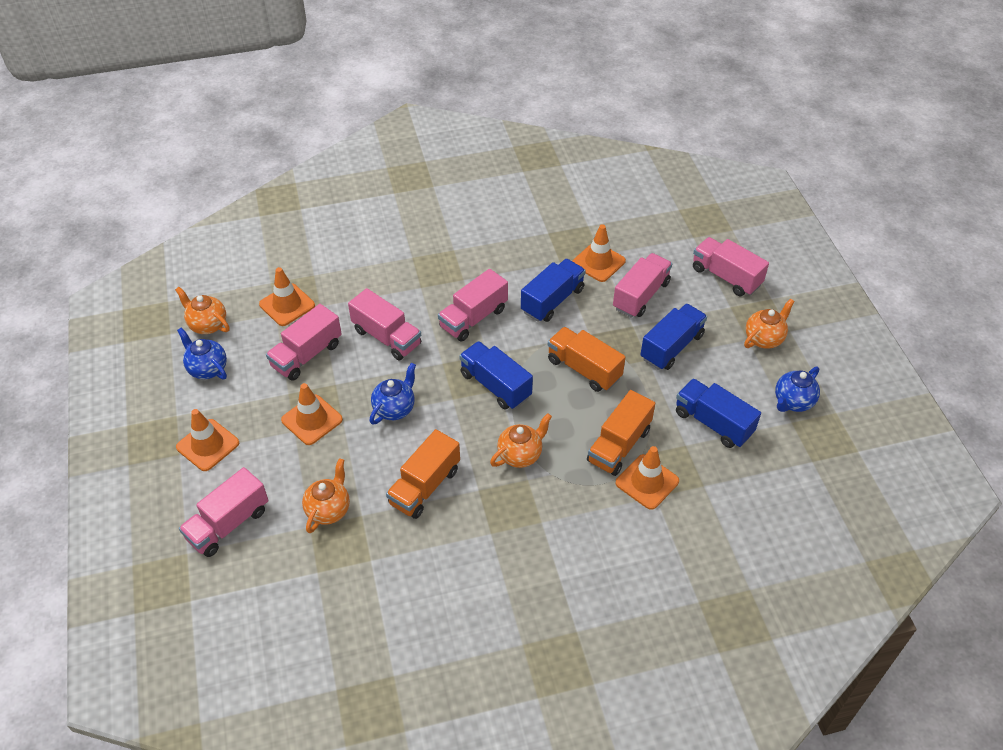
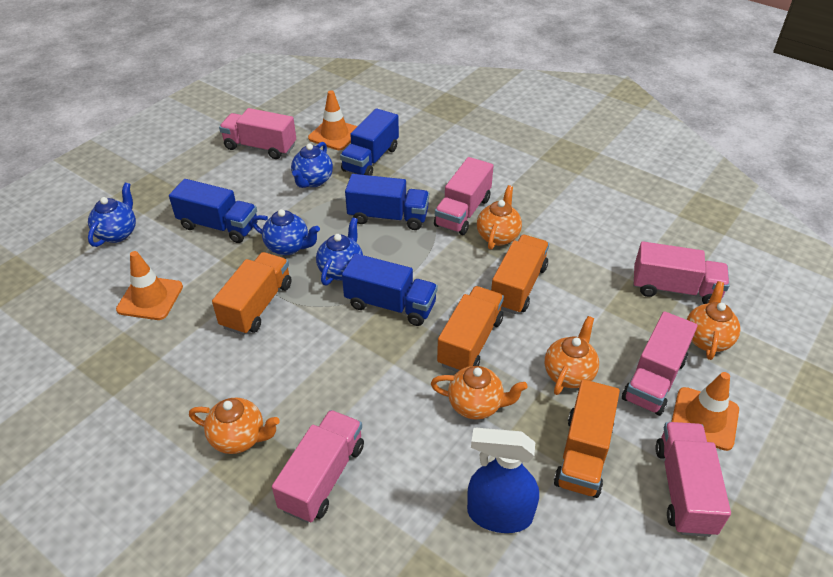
blue spray bottle: 0 -> 1
blue teapot: 3 -> 4
orange teapot: 4 -> 5
orange traffic cone: 5 -> 3
orange truck: 3 -> 4

